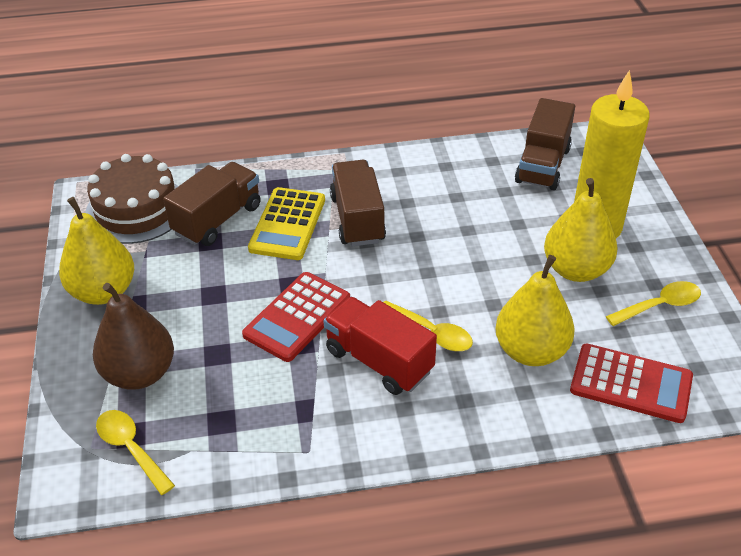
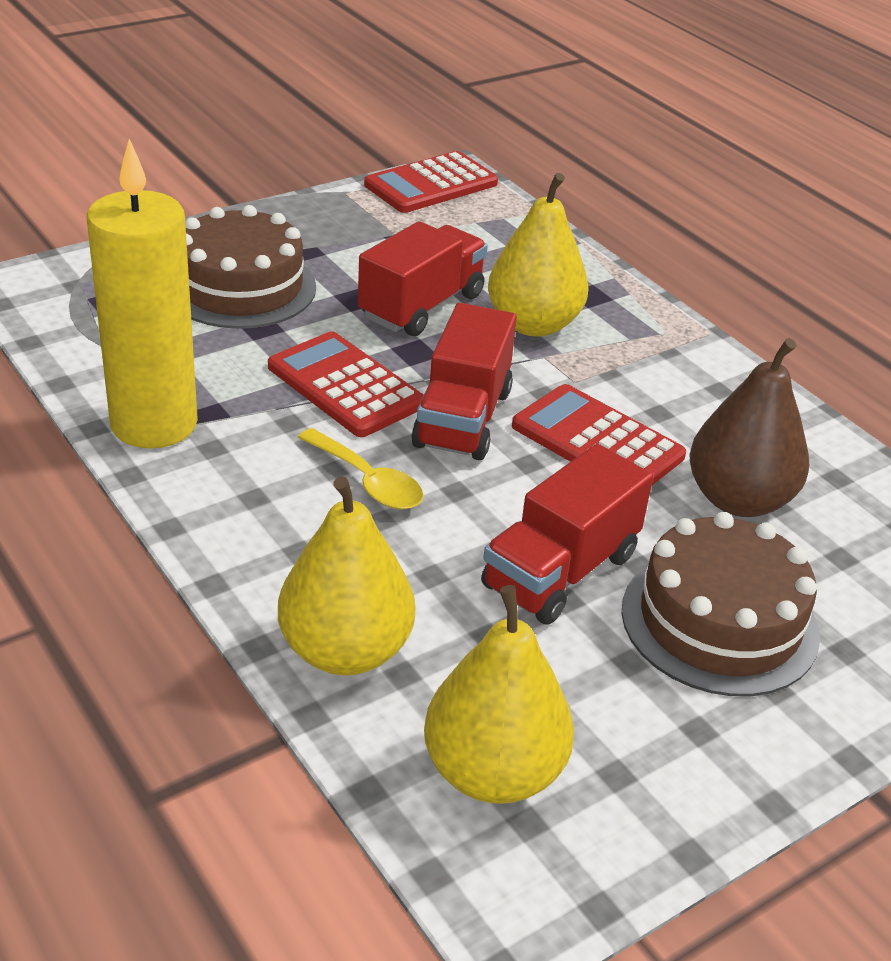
brown cake: 1 -> 2
brown truck: 3 -> 0
red calculator: 2 -> 3
red truck: 1 -> 3
yellow calculator: 1 -> 0
yellow spoon: 3 -> 1

